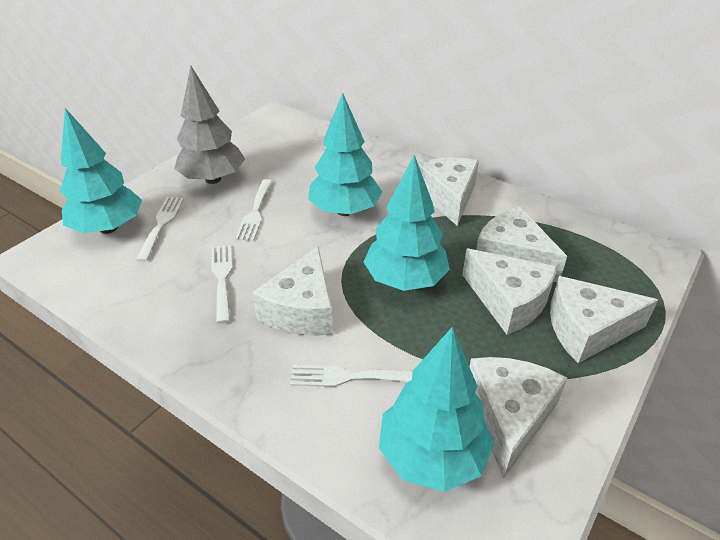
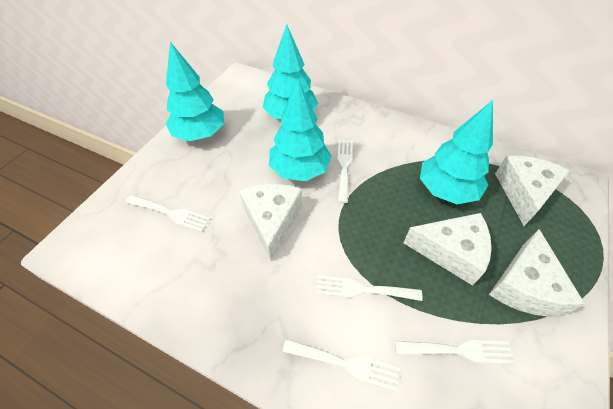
grey tree: 1 -> 0
white cheese: 6 -> 4
white fork: 4 -> 5

